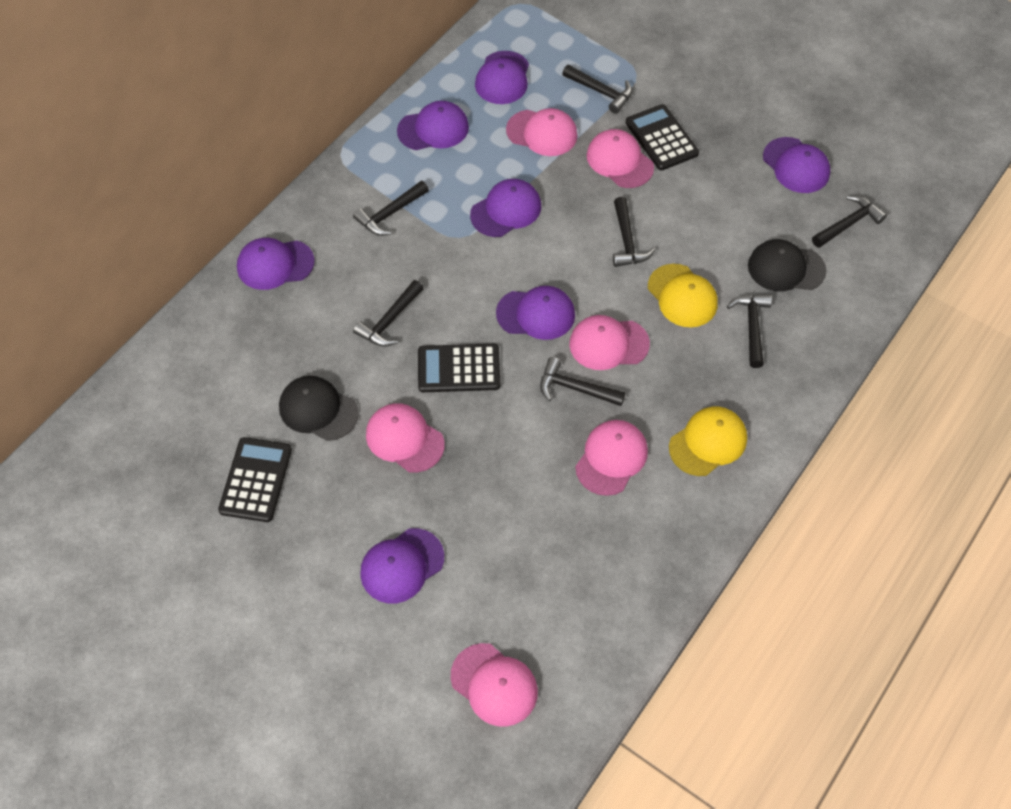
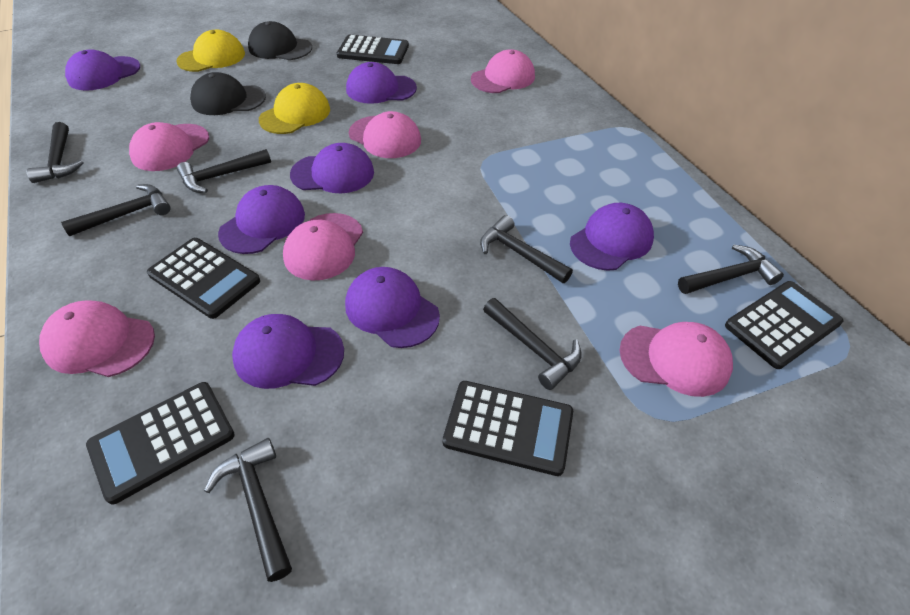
black calculator: 3 -> 5

